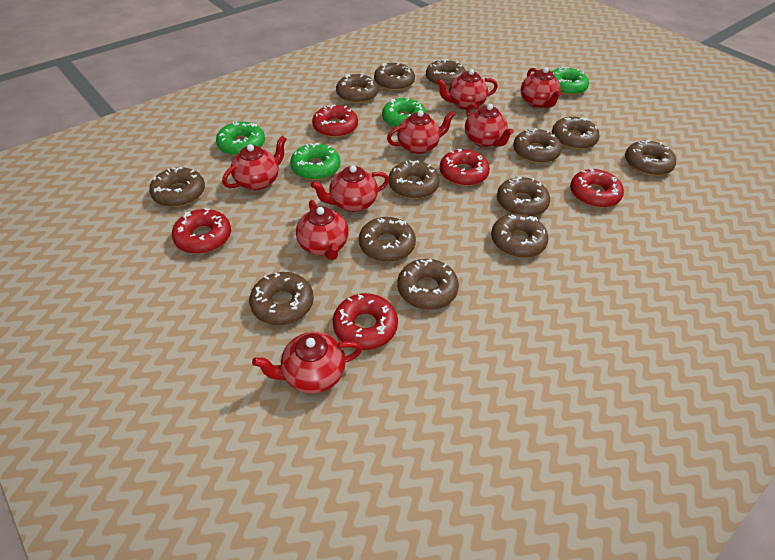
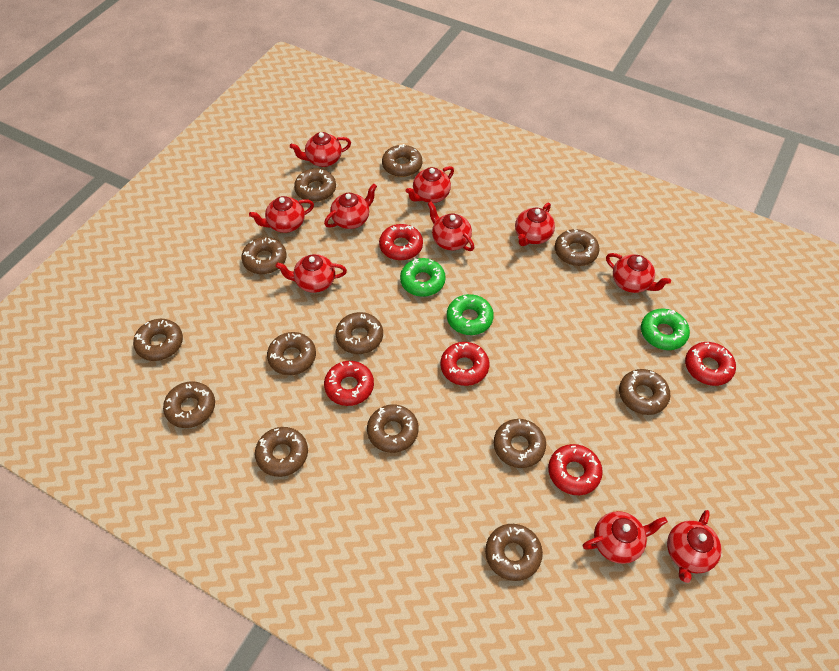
green donut: 4 -> 3
red teapot: 8 -> 10

